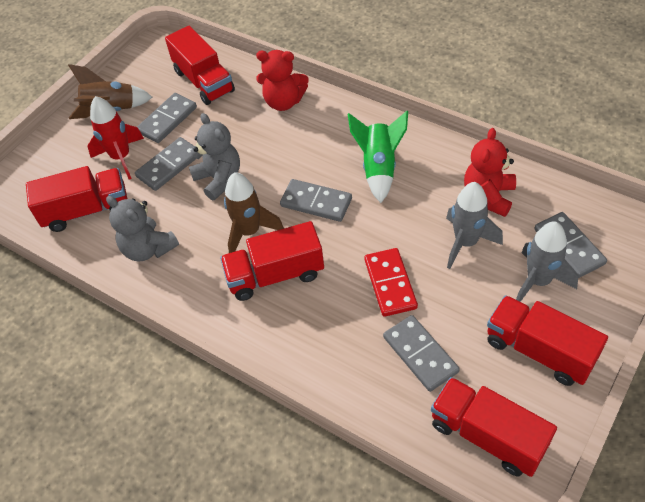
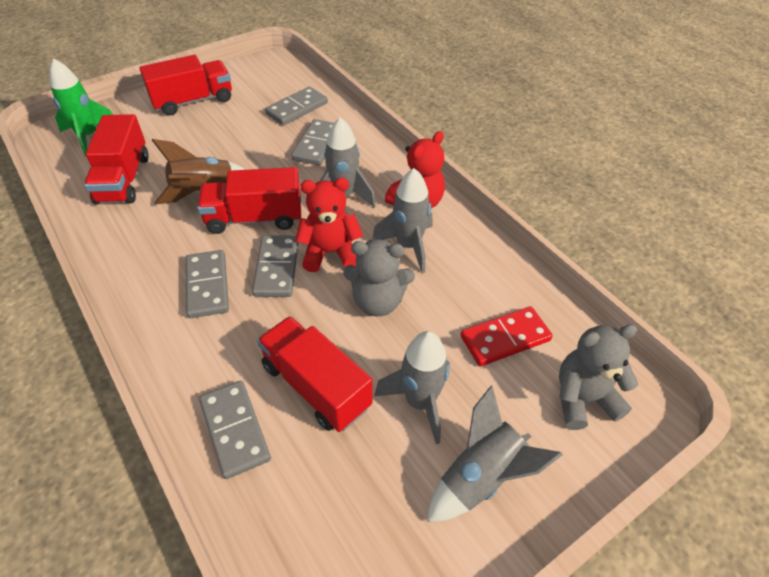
brown rocket: 2 -> 1
grey rocket: 2 -> 4
red rocket: 1 -> 0
red truck: 5 -> 4

